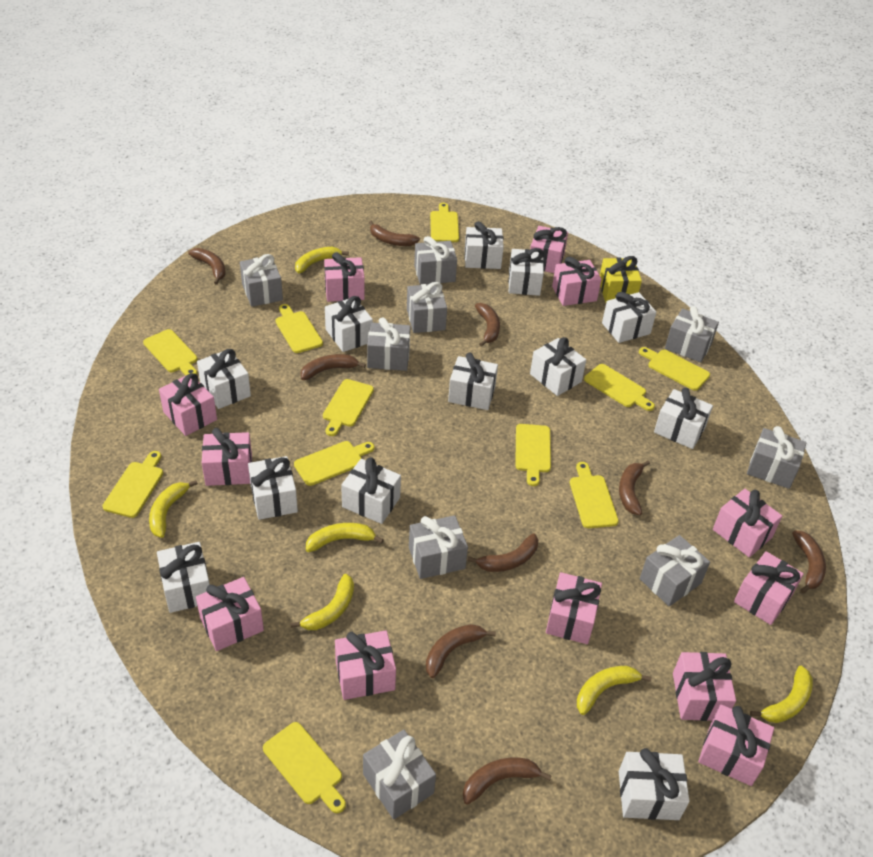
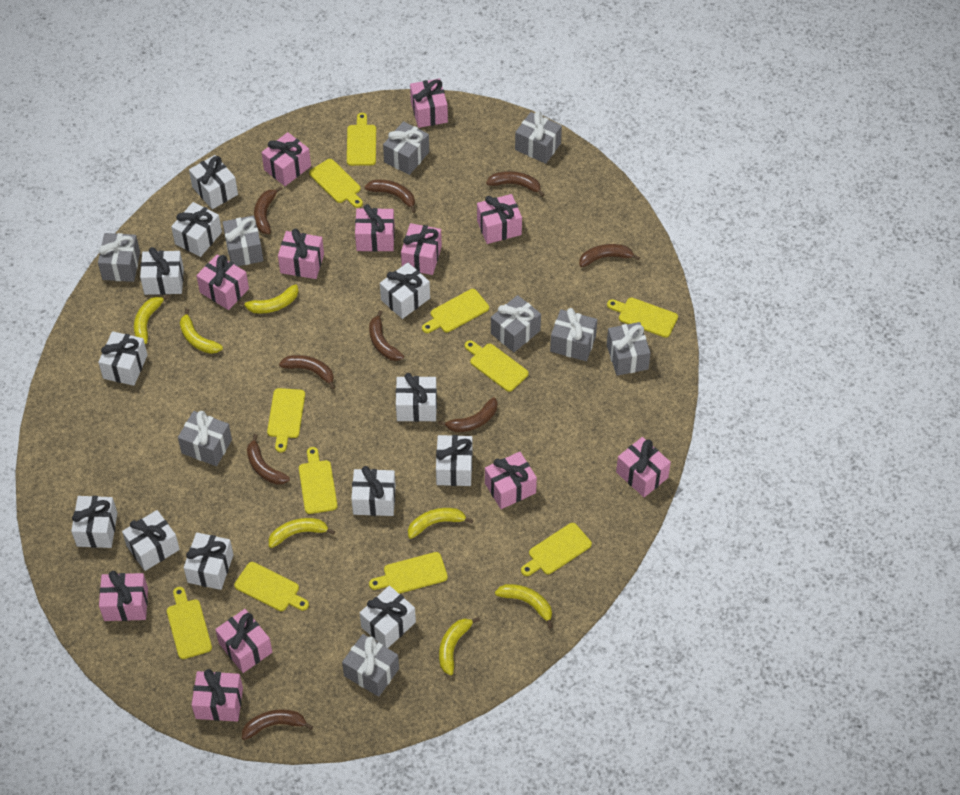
yellow banana: 6 -> 7
yellow gift: 1 -> 0

